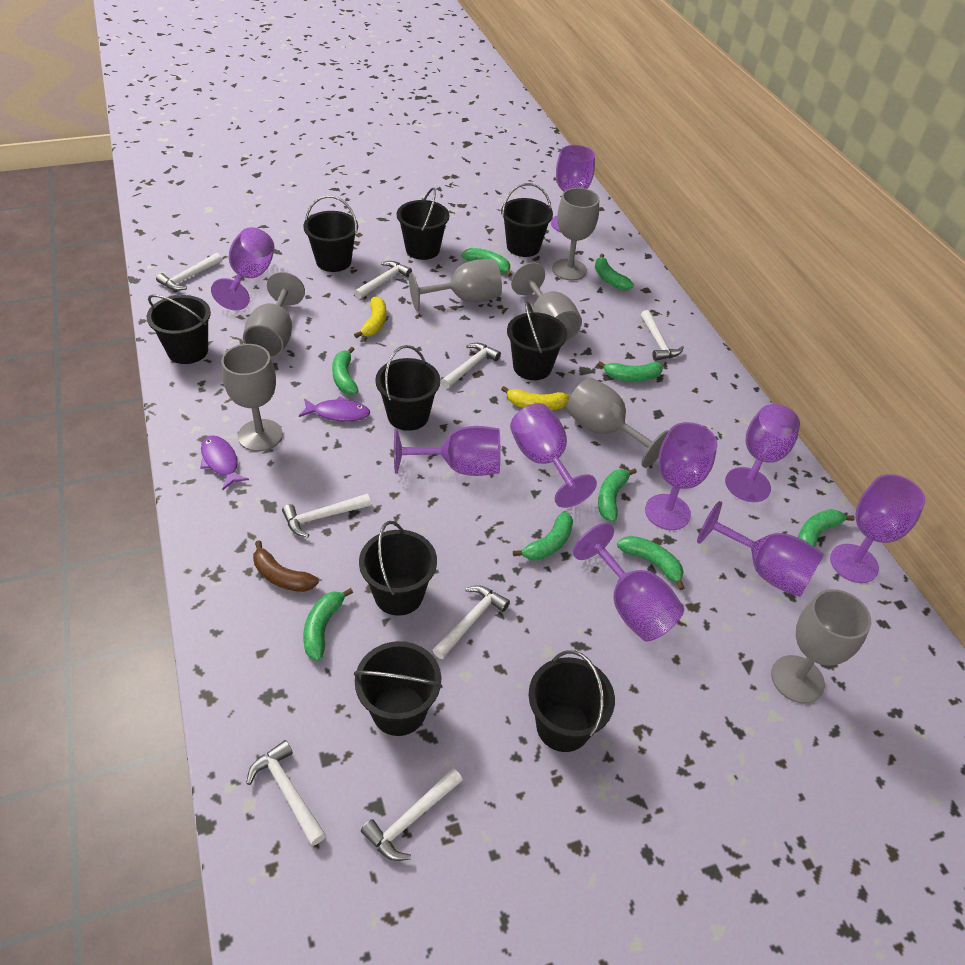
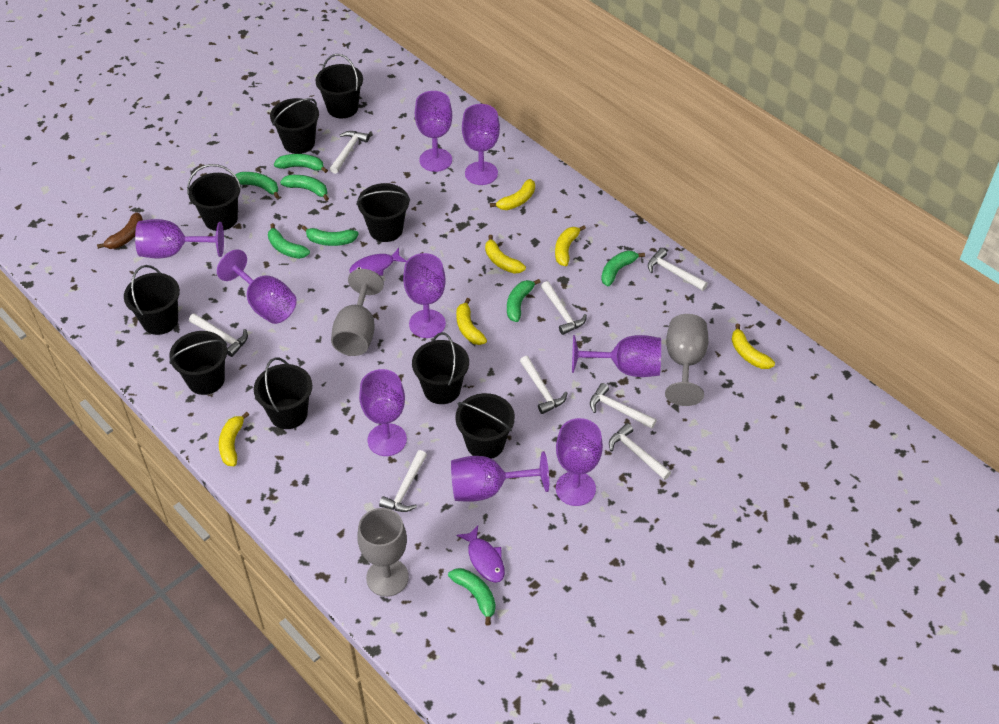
green banana: 9 -> 8
grey goblet: 7 -> 3
yellow banana: 2 -> 6

